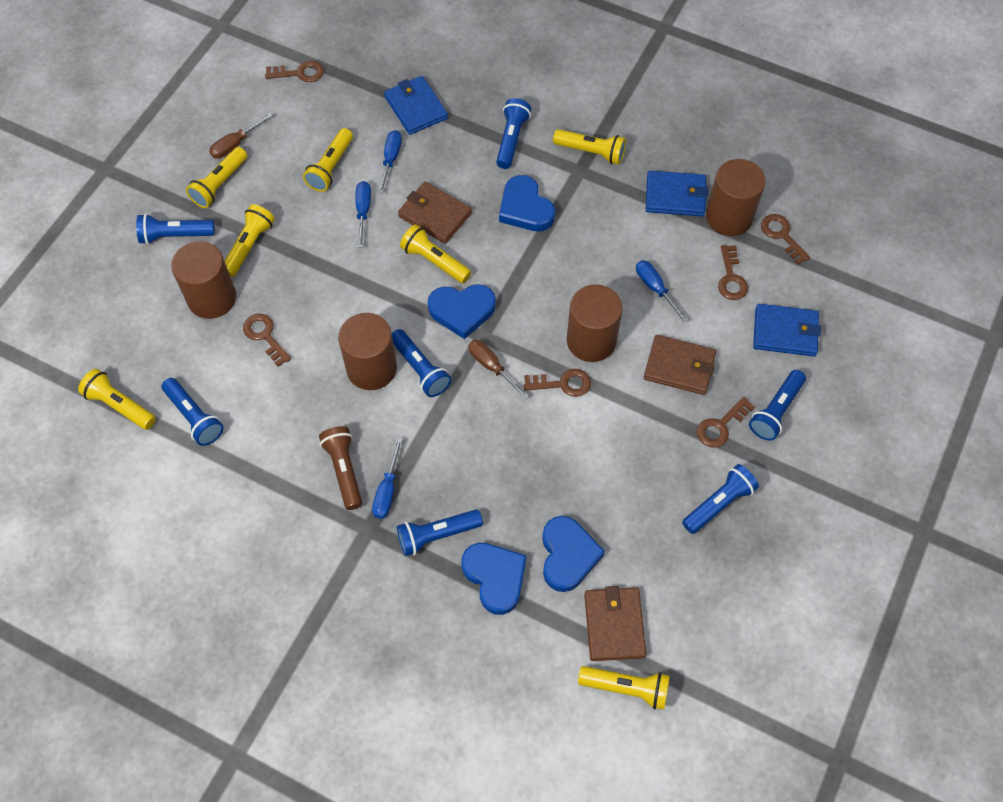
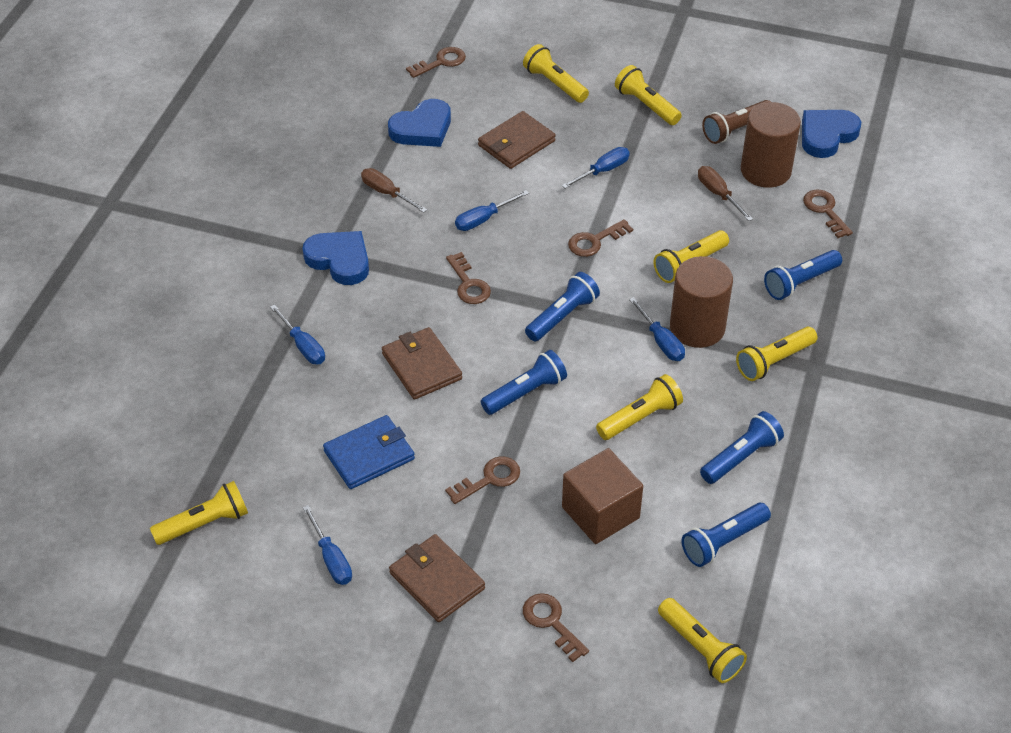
blue flashlight: 7 -> 5
blue heart: 4 -> 3
blue screwdriver: 4 -> 5
blue wallet: 3 -> 1
brown cube: 0 -> 1
brown cylinder: 4 -> 2

